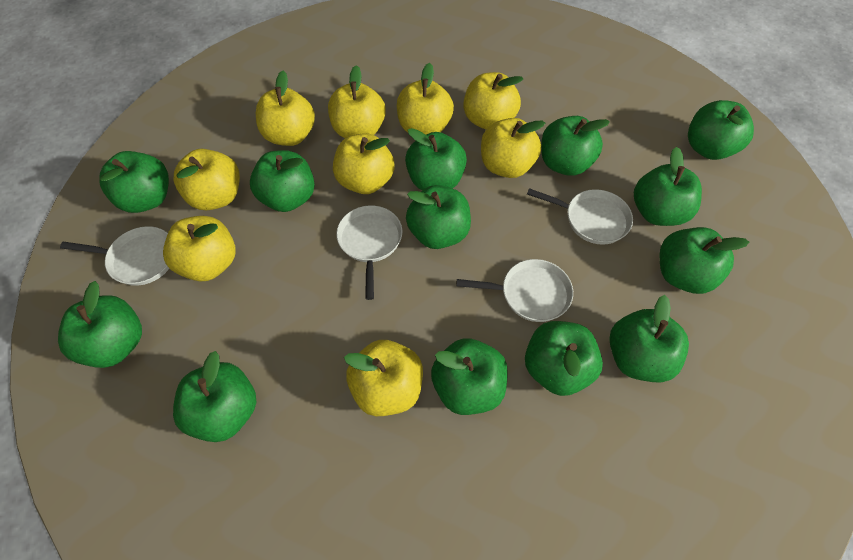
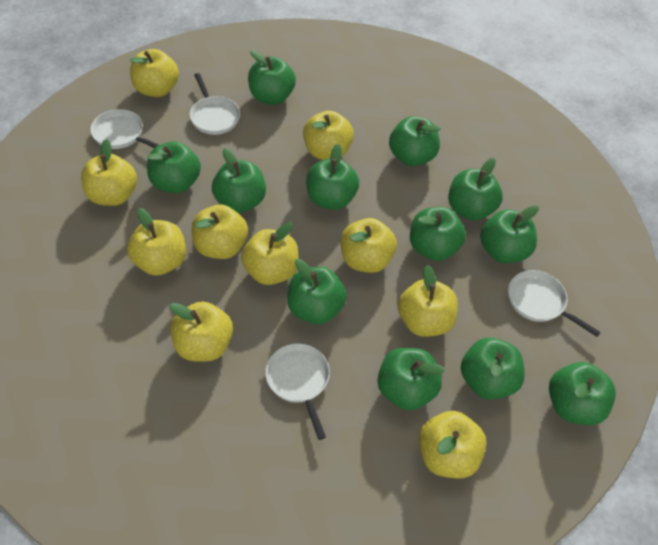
green apple: 13 -> 12
yellow apple: 9 -> 10

